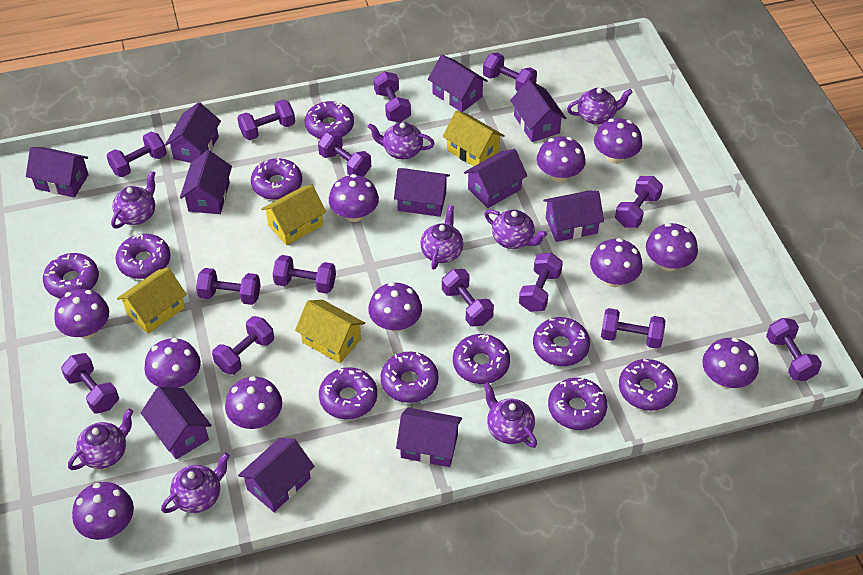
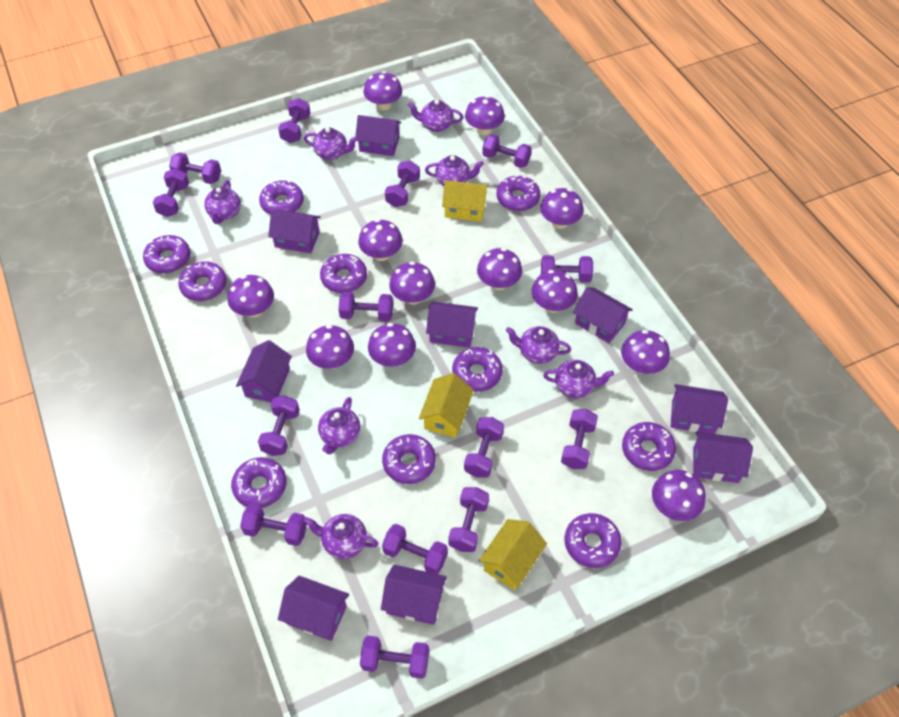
purple house: 11 -> 9
purple mushroom: 11 -> 12
yellow house: 4 -> 3

